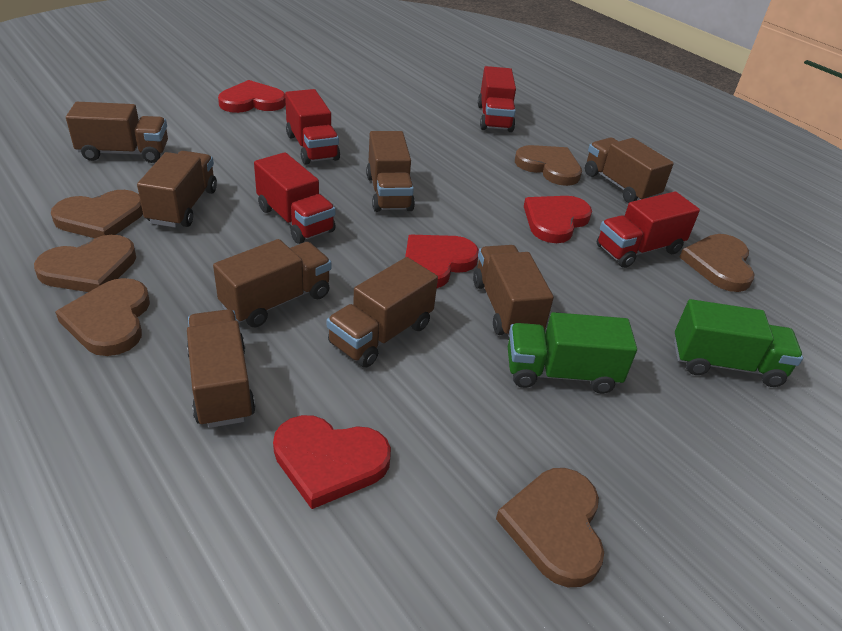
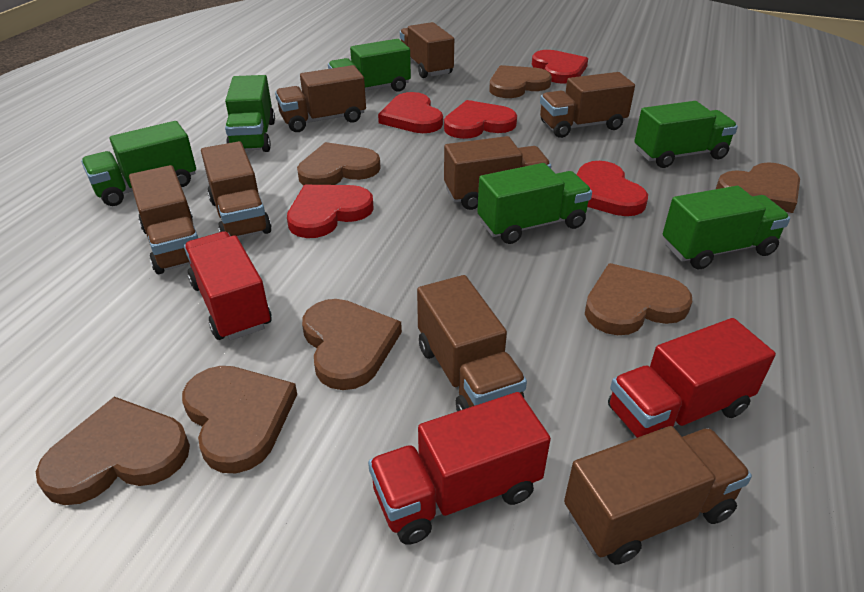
brown heart: 6 -> 7
green truck: 2 -> 6
red heart: 4 -> 5
red truck: 4 -> 3

